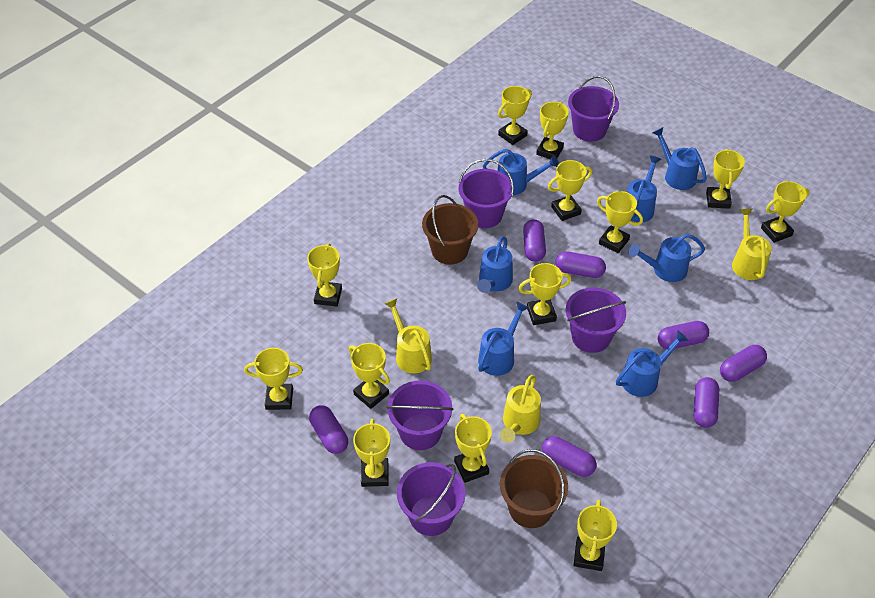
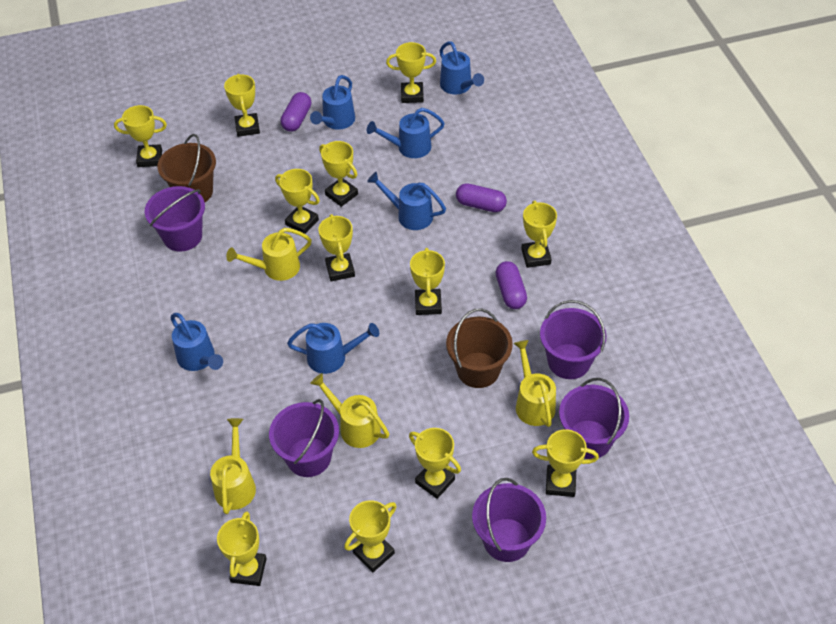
blue watering can: 7 -> 6
purple capsule: 7 -> 3
yellow trophy: 13 -> 12
yellow watering can: 3 -> 4

